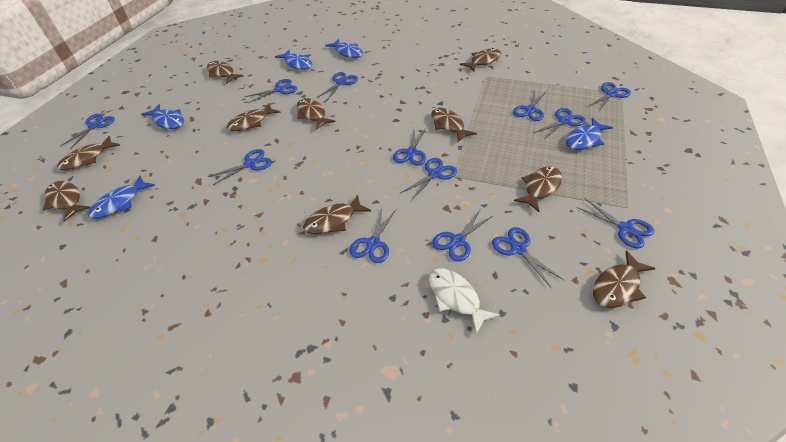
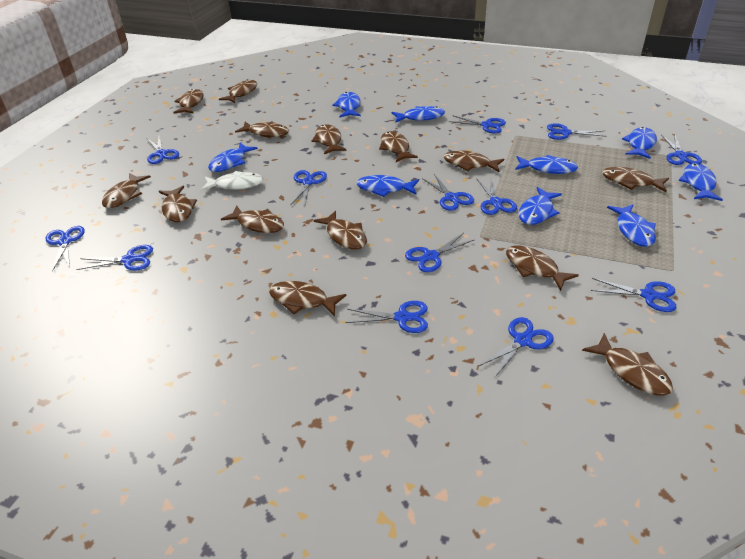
blue fish: 5 -> 9
brown fish: 10 -> 14

